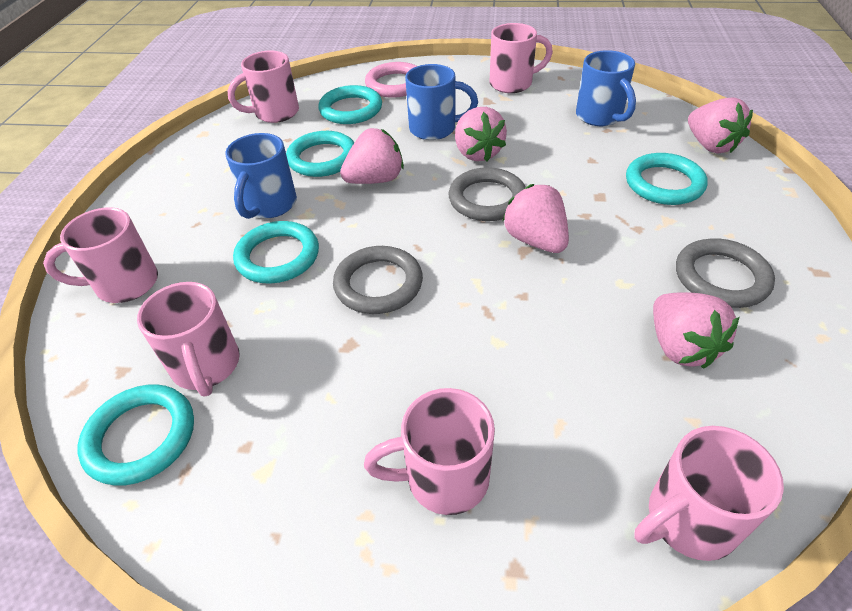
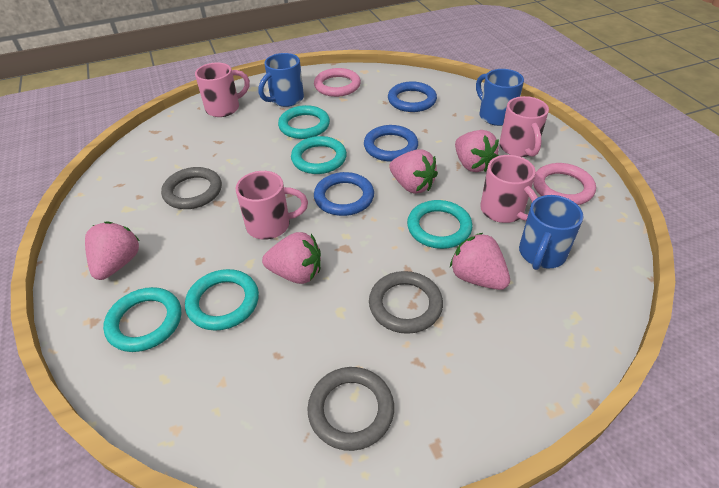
blue ring: 0 -> 3
pink mug: 6 -> 4
pink ring: 1 -> 2

